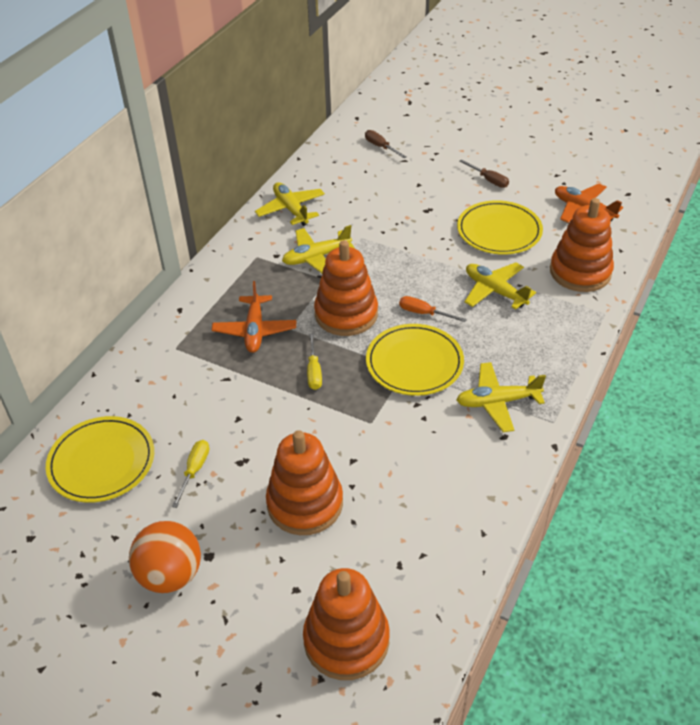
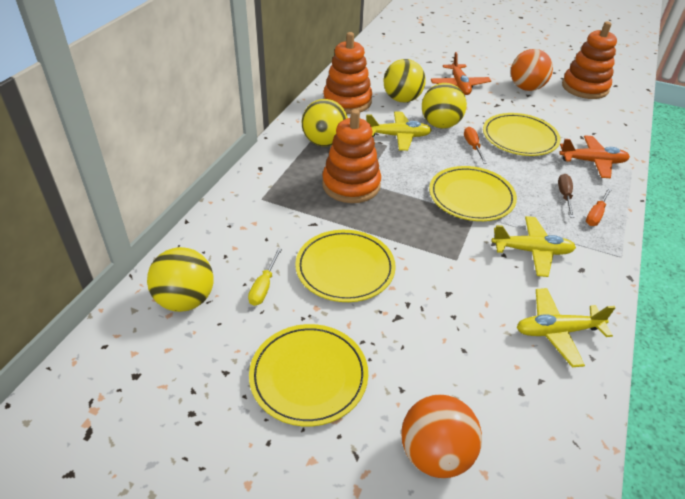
brown screwdriver: 2 -> 1
orange ball: 1 -> 2
orange screwdriver: 1 -> 2
orange stacking toy: 4 -> 3
yellow ball: 0 -> 4
yellow plane: 4 -> 3
yellow plate: 3 -> 4
yellow screwdriver: 2 -> 1

